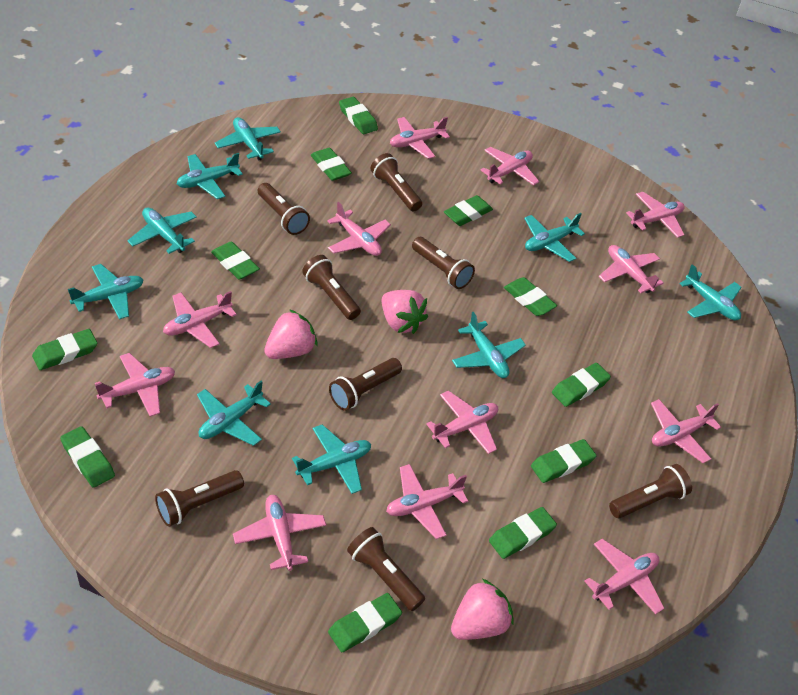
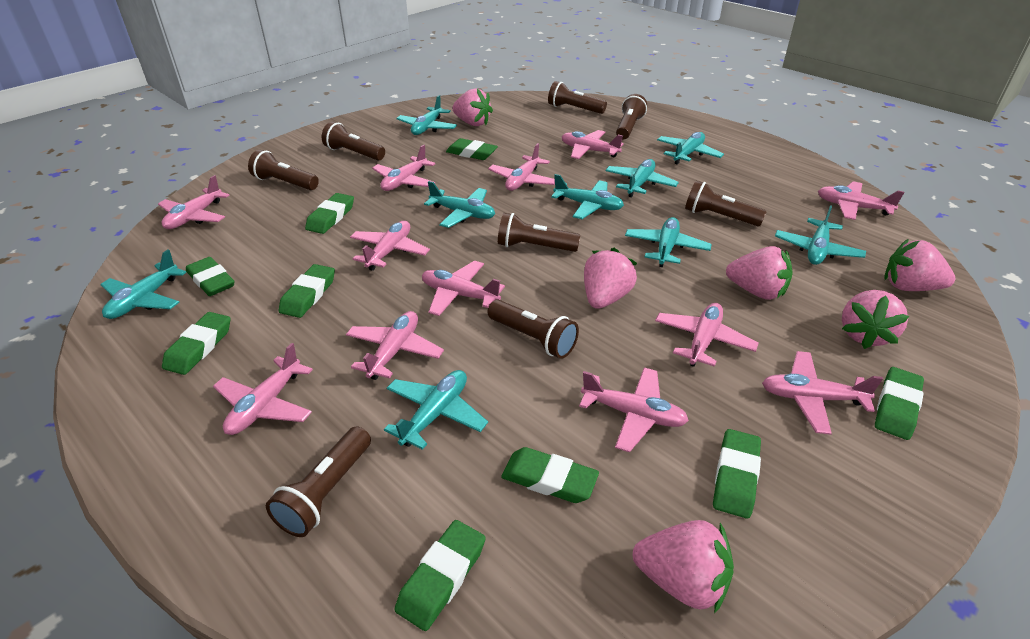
green eraser: 11 -> 9
pink strawberry: 3 -> 6

